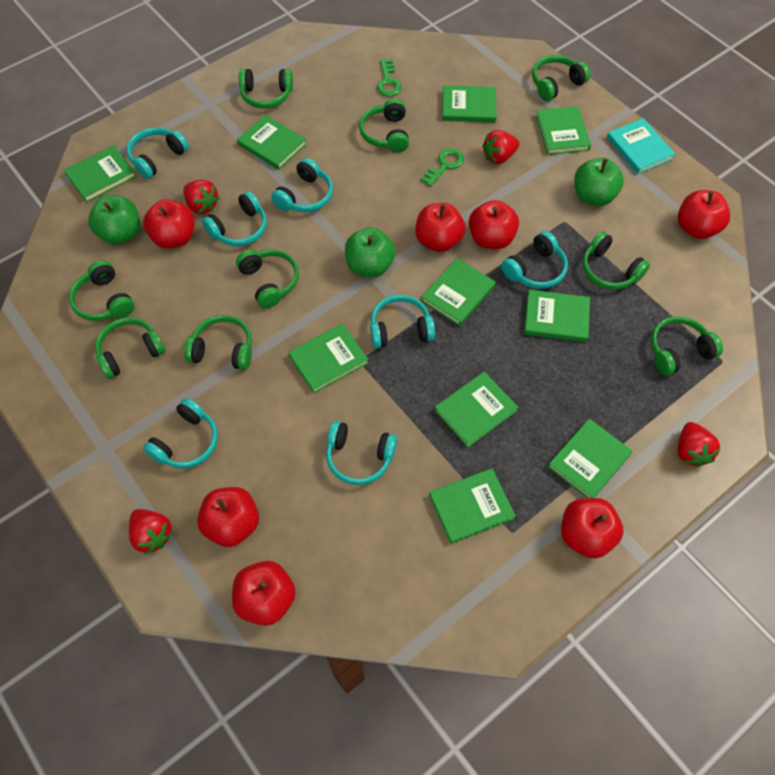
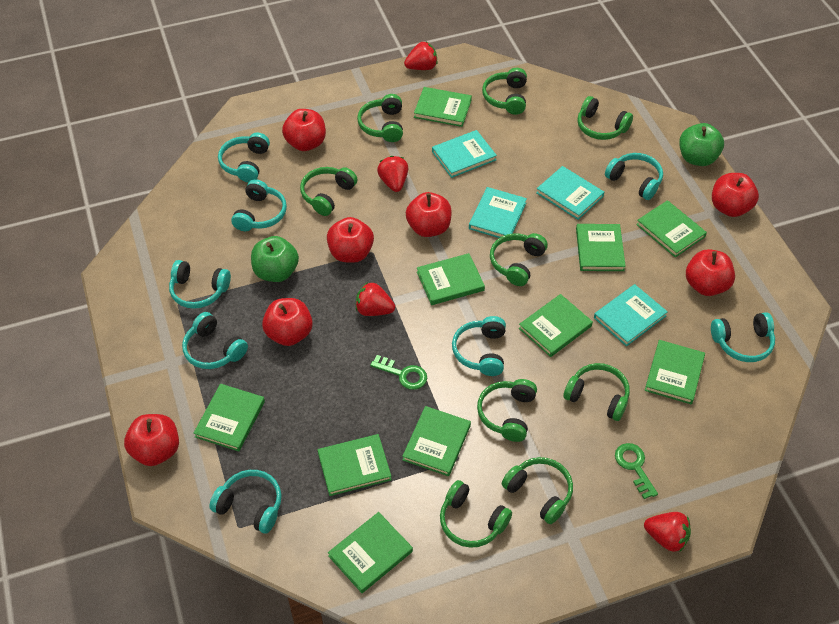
green apple: 3 -> 2
turquoise book: 1 -> 4
turquoise headphones: 7 -> 8

